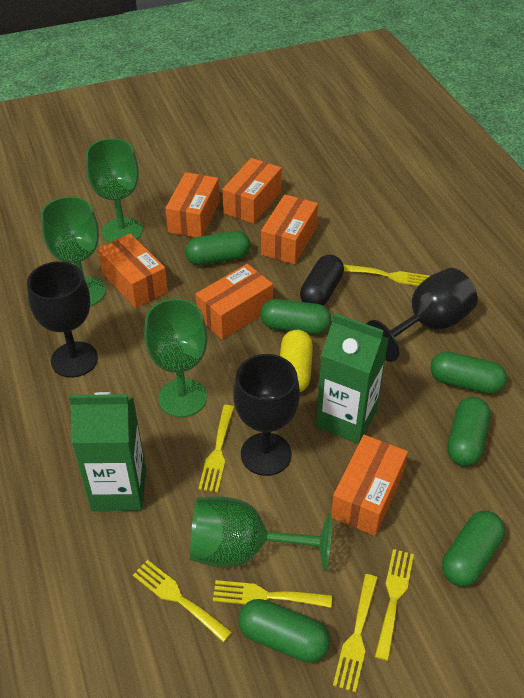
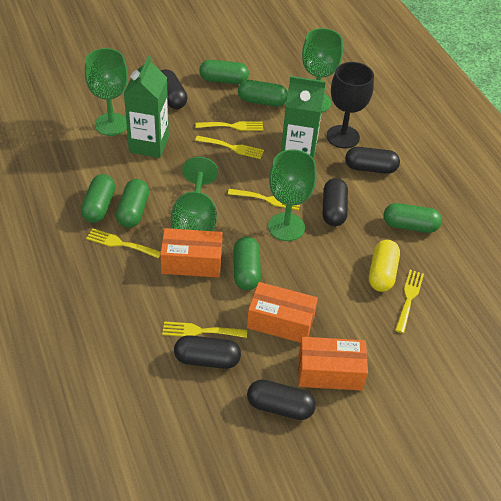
black capsule: 1 -> 5
black goblet: 3 -> 1
orange box: 6 -> 3

